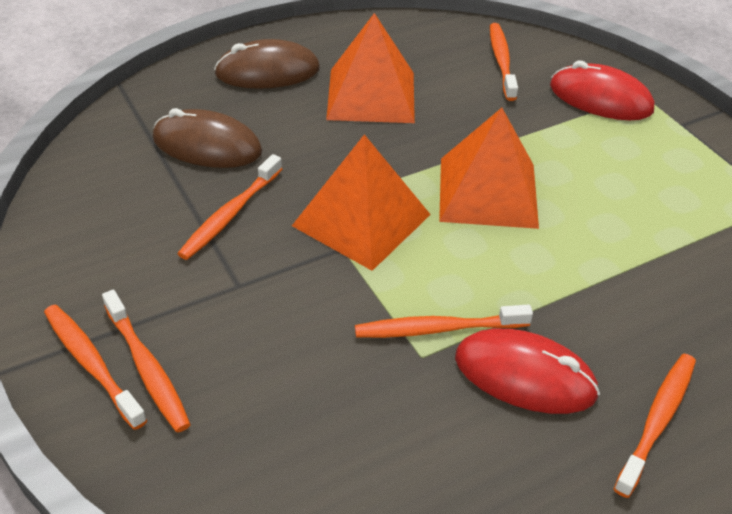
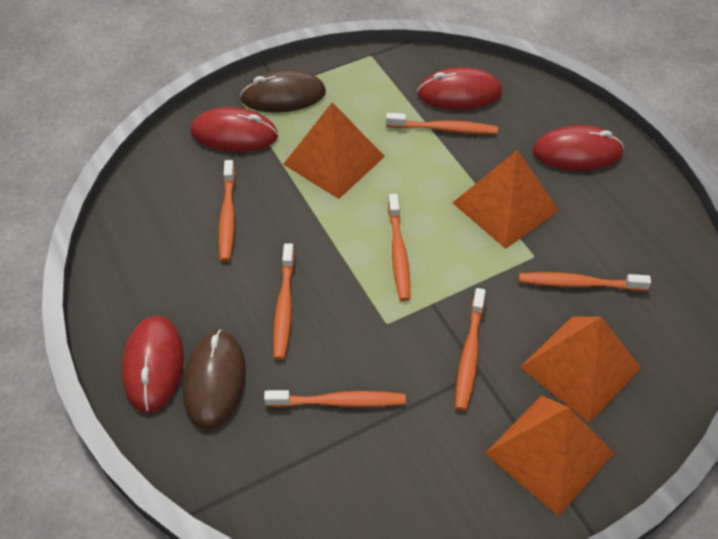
orange pyramid: 3 -> 4
orange toothbrush: 6 -> 7
red mouse: 2 -> 4

